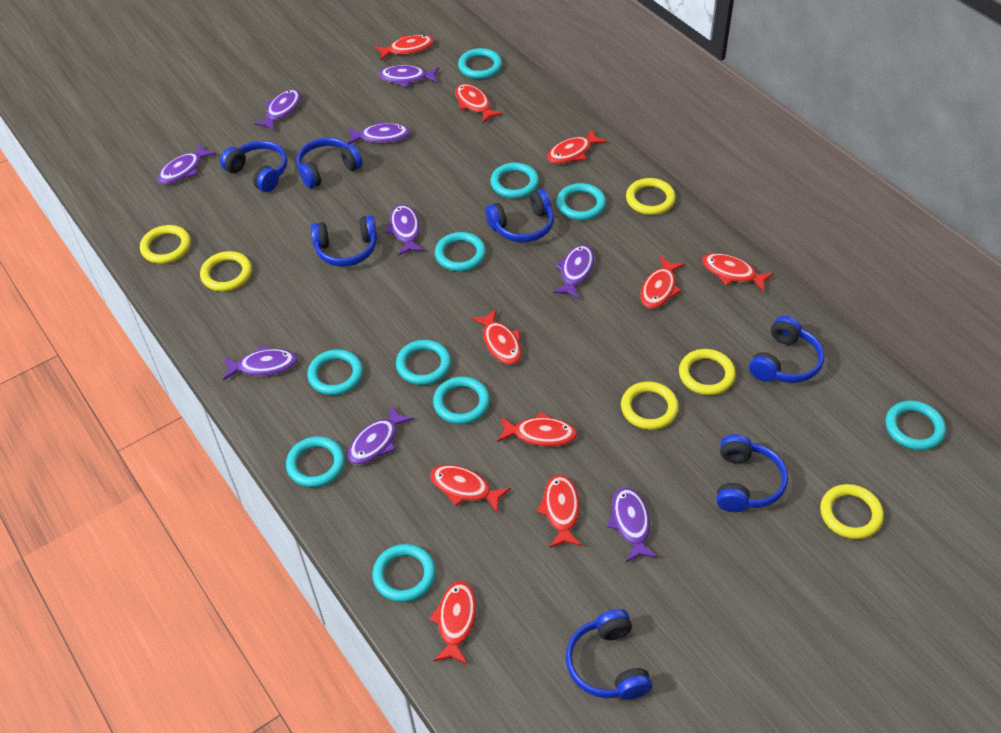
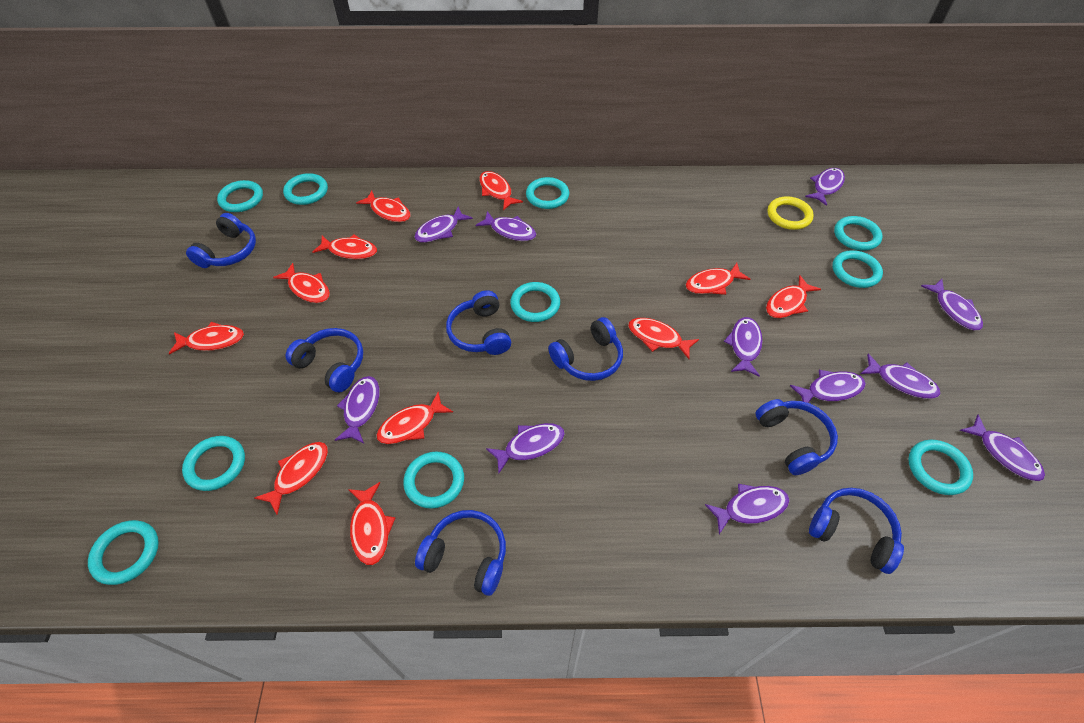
purple fish: 9 -> 11
red fish: 10 -> 11
yellow ring: 6 -> 1

